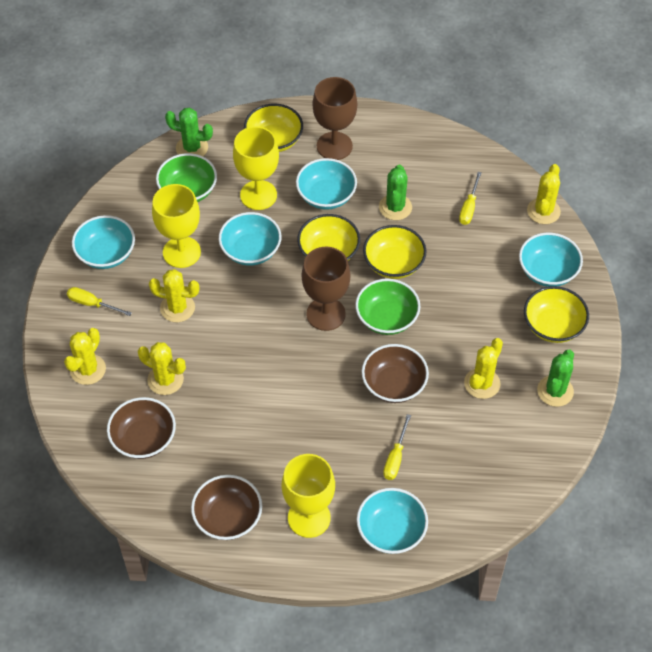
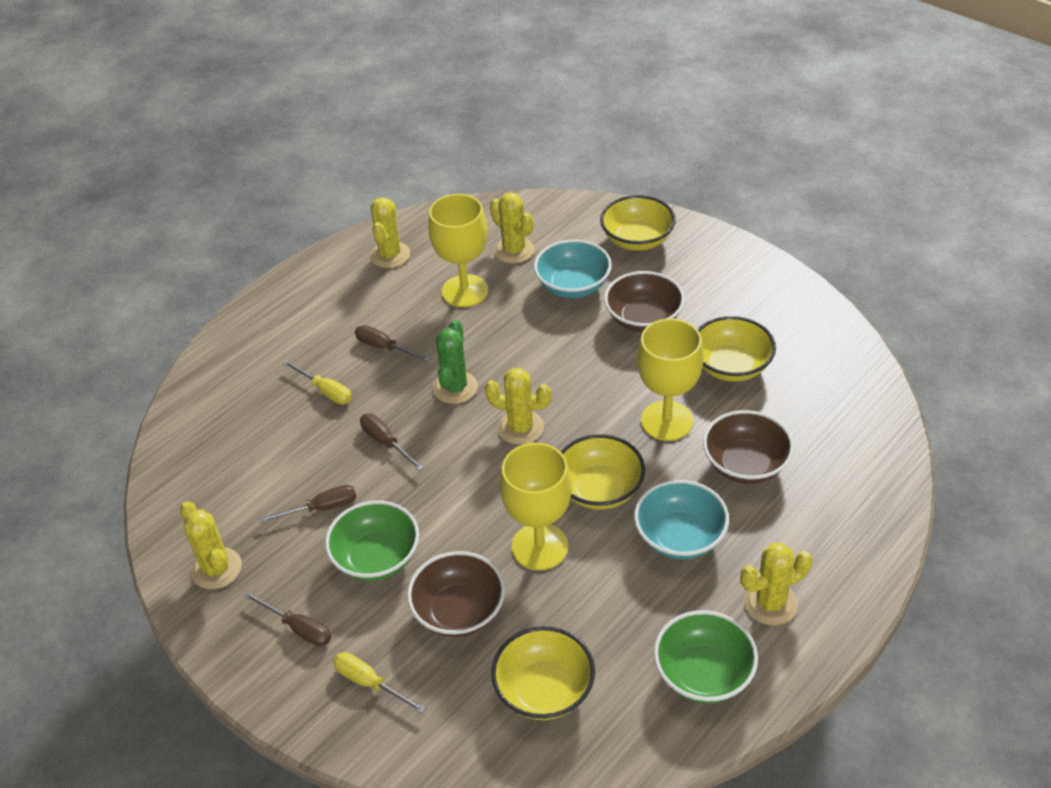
brown goblet: 2 -> 0
brown screwdriver: 0 -> 4
green cactus: 3 -> 1
turquoise bowl: 5 -> 2
yellow screwdriver: 3 -> 2

